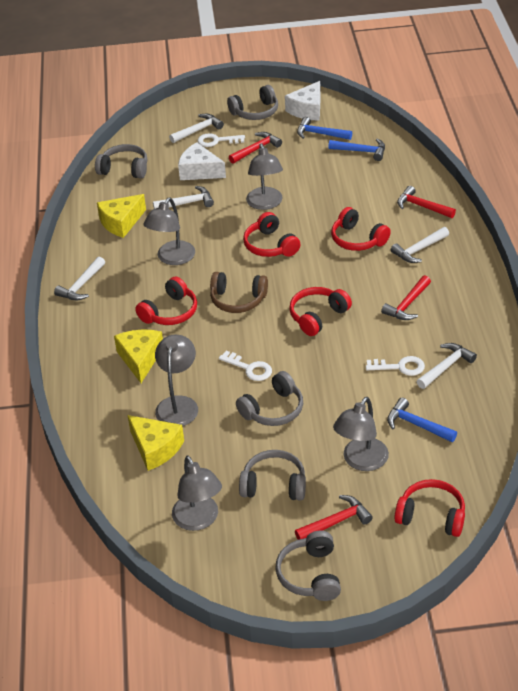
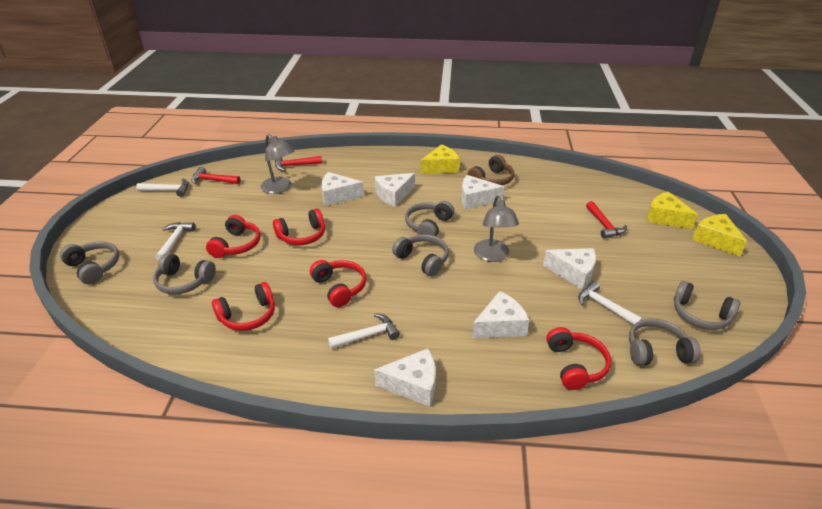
blue hammer: 3 -> 0
grey headphones: 5 -> 6
grey lamp: 5 -> 2
red hammer: 4 -> 3
white cheese: 2 -> 6
white hammer: 5 -> 4
white key: 3 -> 0

